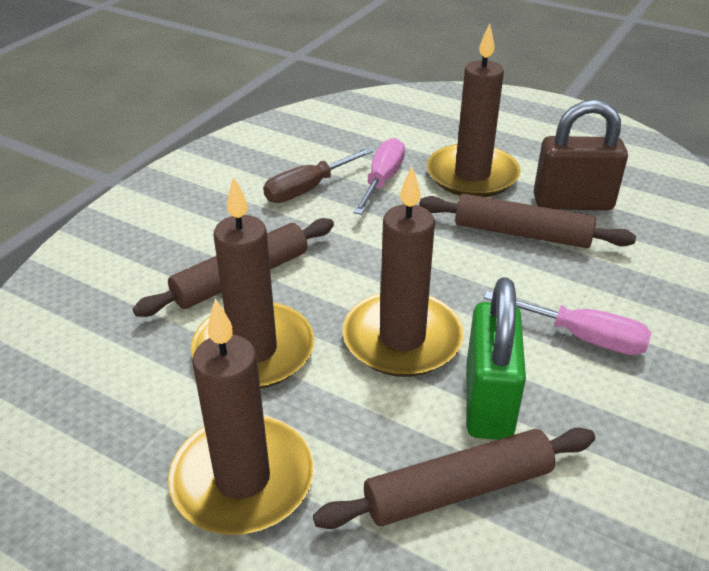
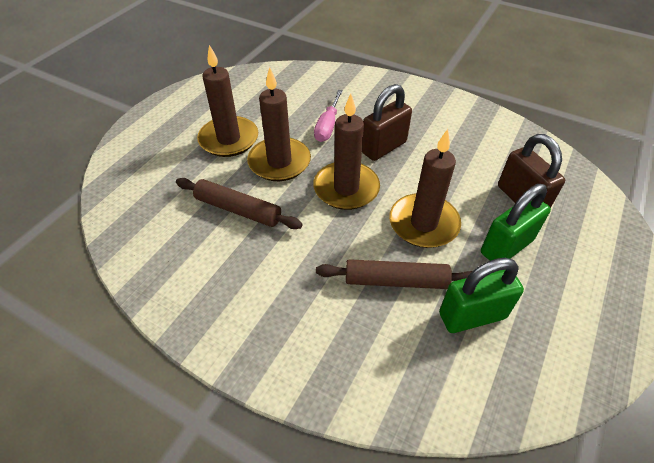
brown padlock: 1 -> 2
brown rolling pin: 3 -> 2
brown screwdriver: 1 -> 0
green padlock: 1 -> 2
pink screwdriver: 2 -> 1

